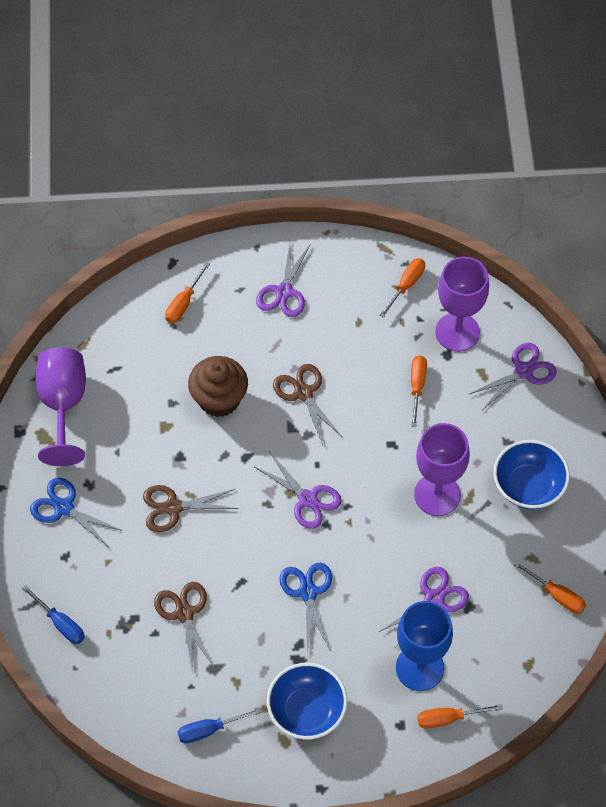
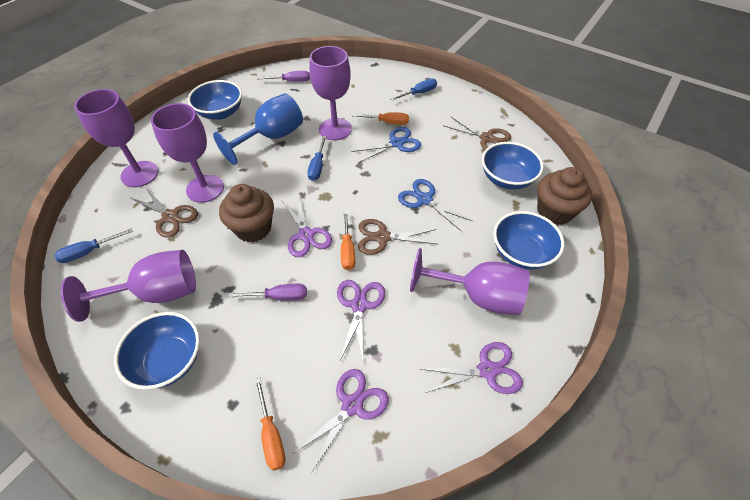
blue bowl: 2 -> 4
blue screwdriver: 2 -> 3
brown cupcake: 1 -> 2
orange screwdriver: 5 -> 3
purple goblet: 3 -> 5
purple screwdriver: 0 -> 2

